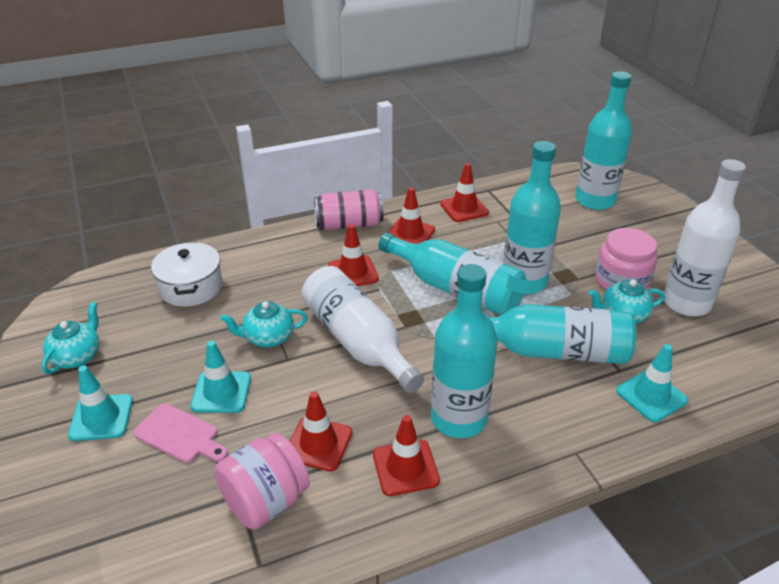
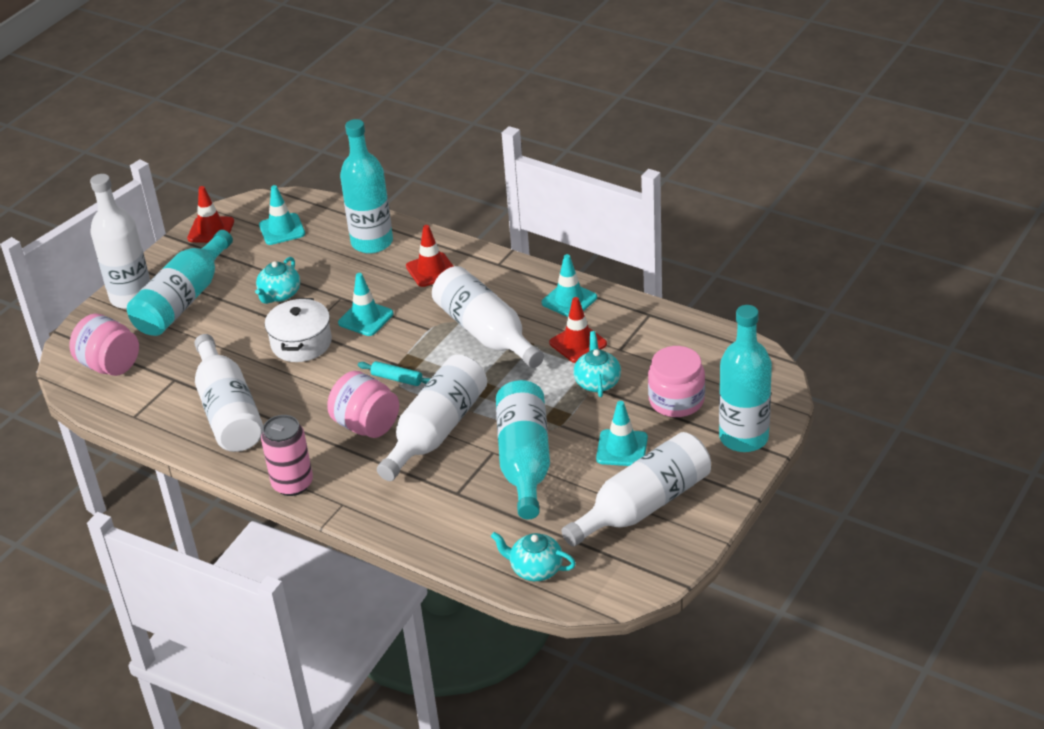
pink cutting board: 1 -> 0
pink jar: 2 -> 3
red traffic cone: 5 -> 3
turquoise bottle: 5 -> 4
turquoise rolling pin: 0 -> 1
turquoise traffic cone: 3 -> 4
white bottle: 2 -> 5

